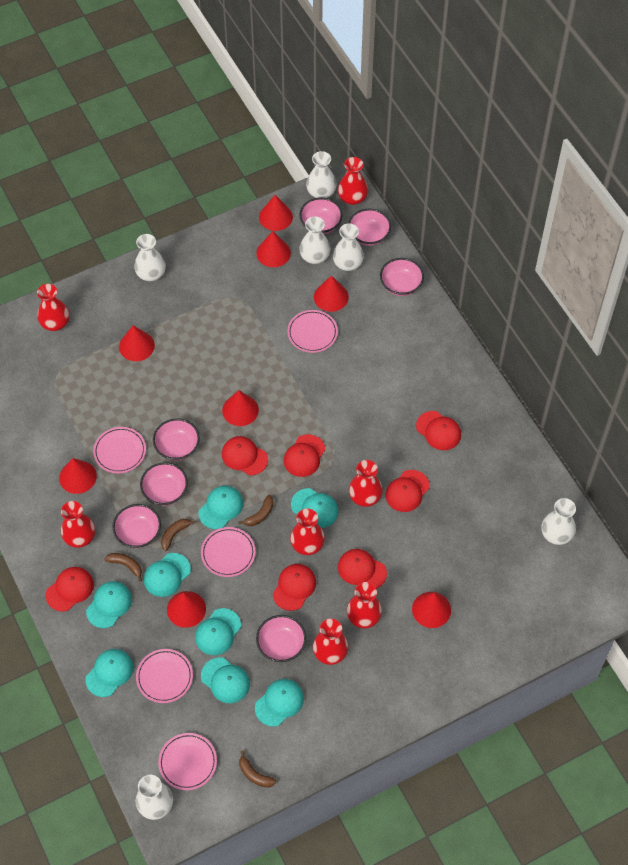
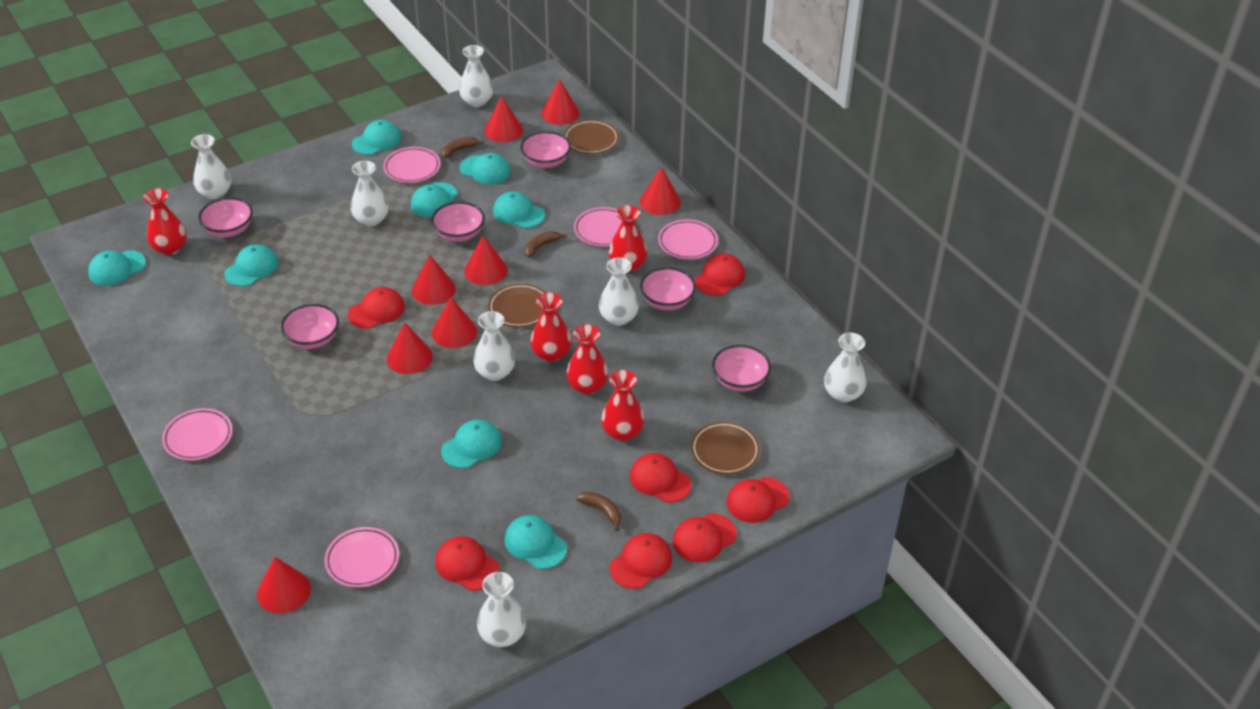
brown banana: 4 -> 3
brown plate: 0 -> 3
pink bowl: 7 -> 6
red vase: 7 -> 5
white vase: 6 -> 7

